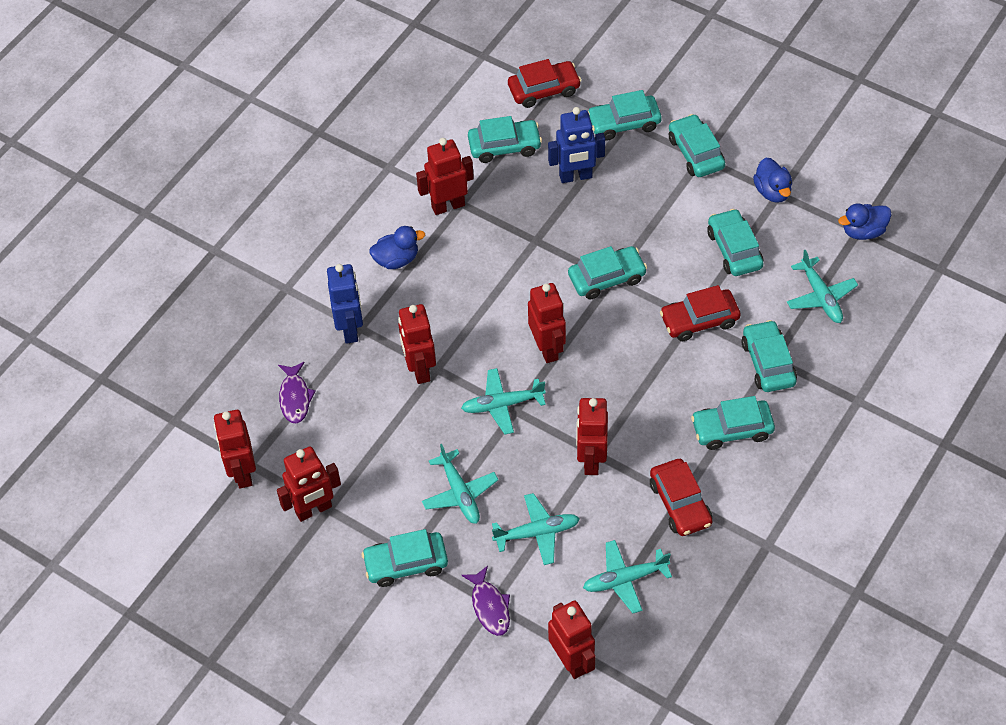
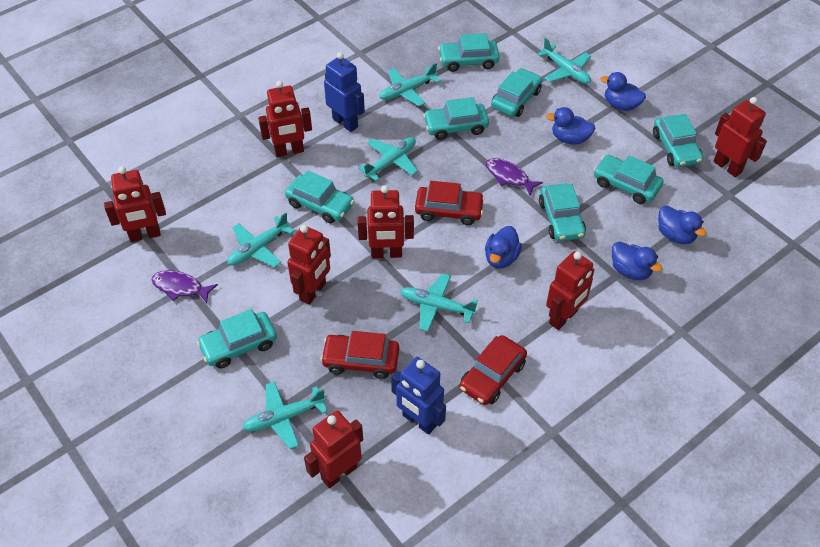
blue duck: 3 -> 5
turquoise plane: 5 -> 6

